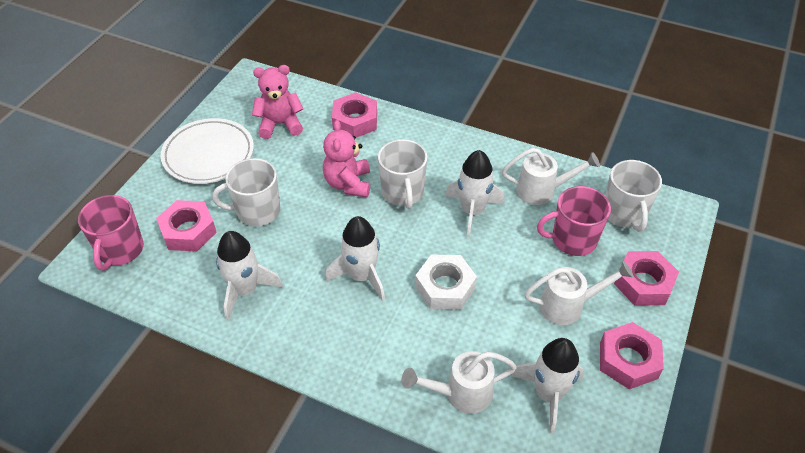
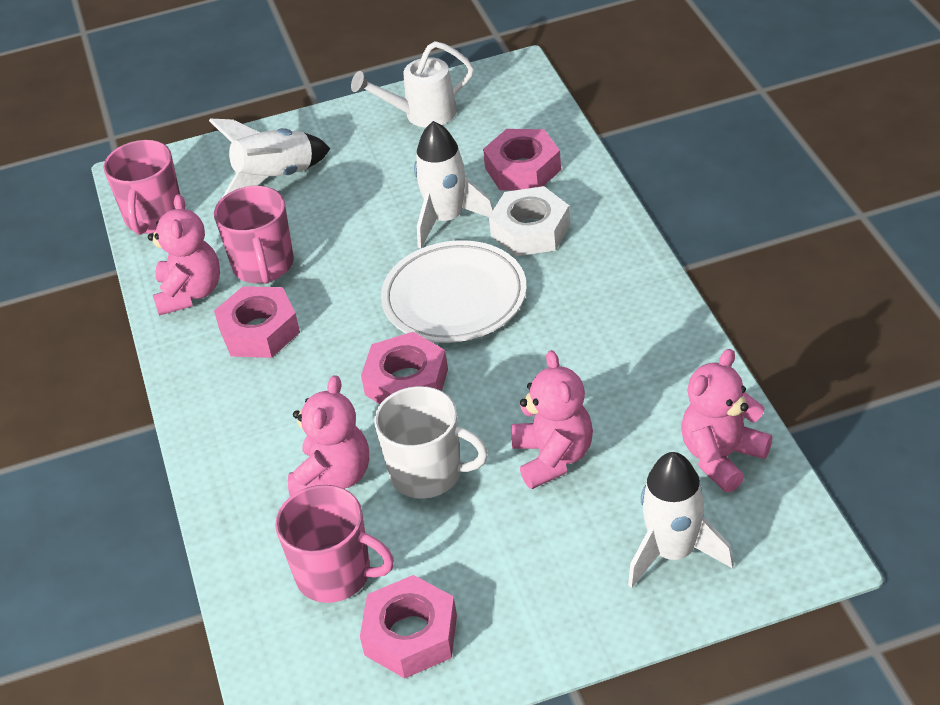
pink mug: 2 -> 3
pink teddy bear: 2 -> 4
white mug: 3 -> 1
white rocket: 4 -> 3
white watering can: 3 -> 1

